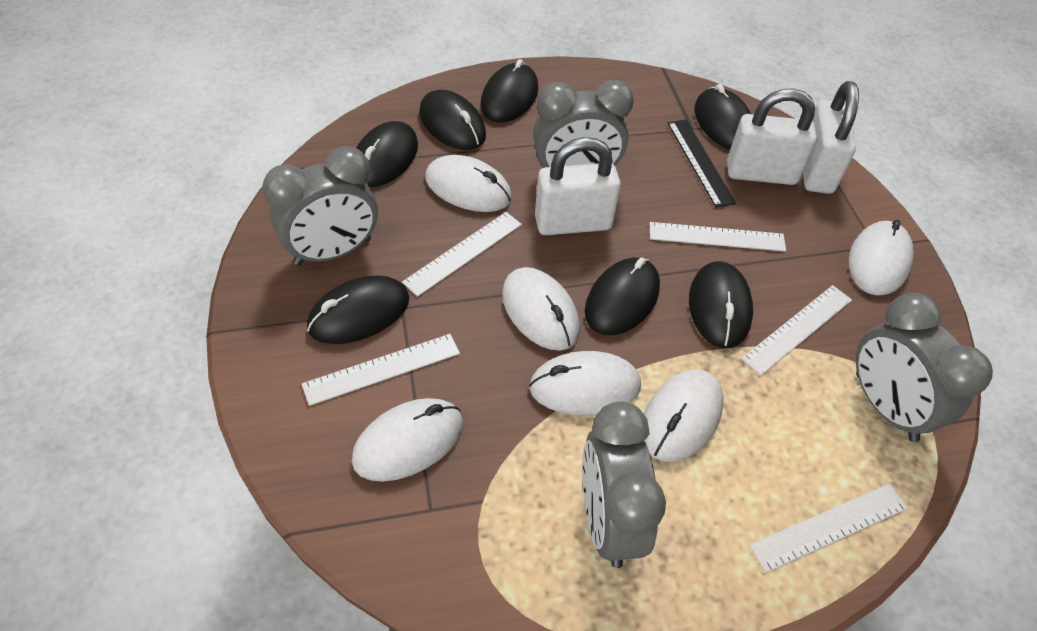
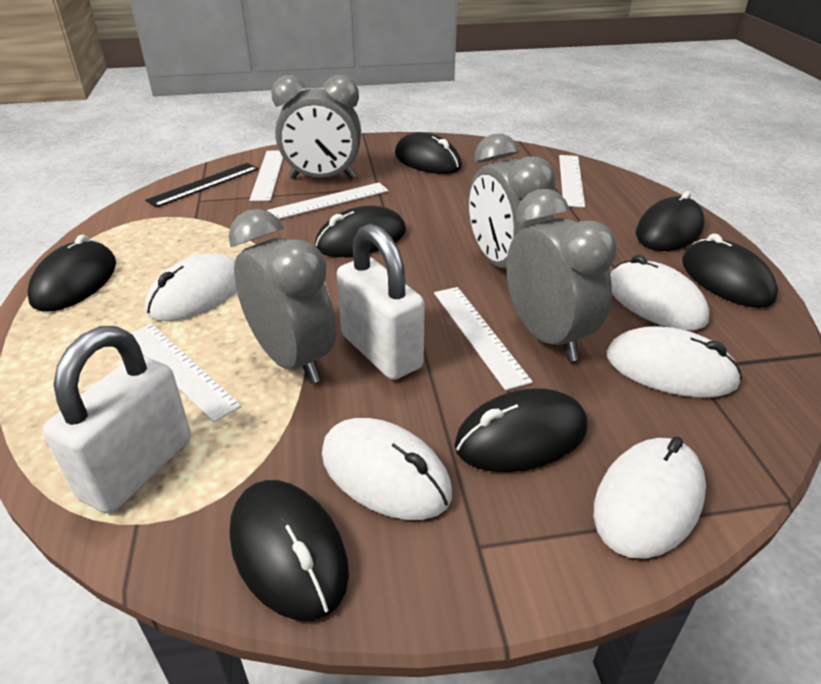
white mouse: 6 -> 5
white padlock: 3 -> 2

